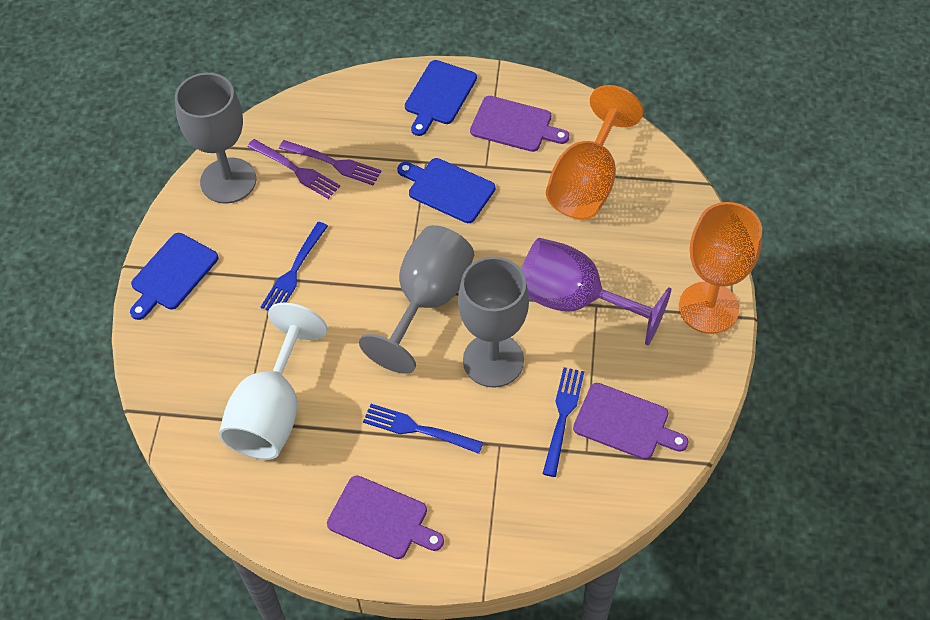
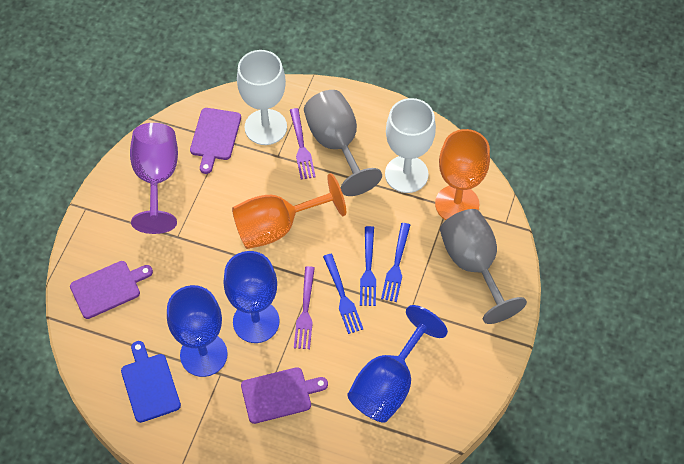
blue cutting board: 3 -> 1
blue goblet: 0 -> 3
grey goblet: 3 -> 2
white goblet: 1 -> 2

